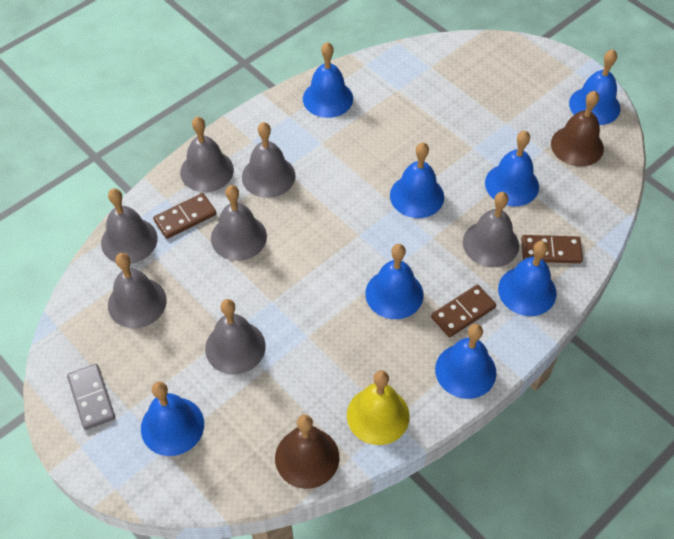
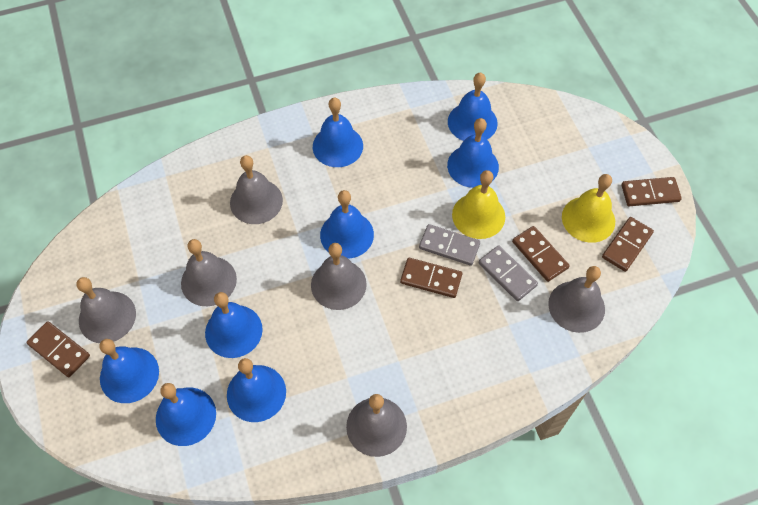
brown bell: 2 -> 0
brown domino: 3 -> 5
grey bell: 7 -> 6
grey domino: 1 -> 2
yellow bell: 1 -> 2

